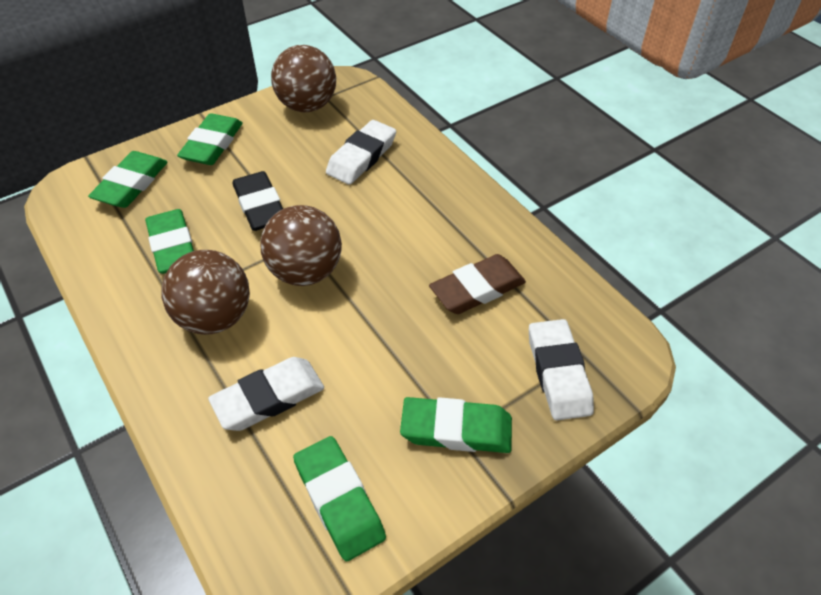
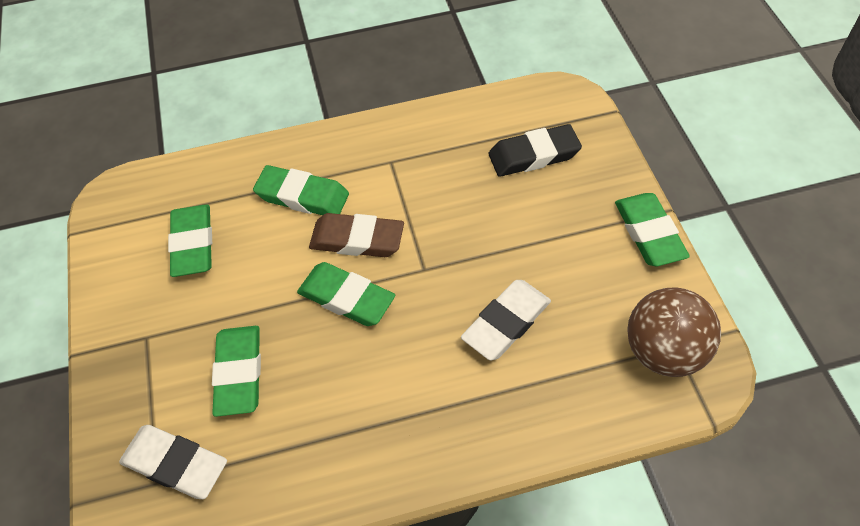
brown ball: 3 -> 1
white eraser: 3 -> 2

